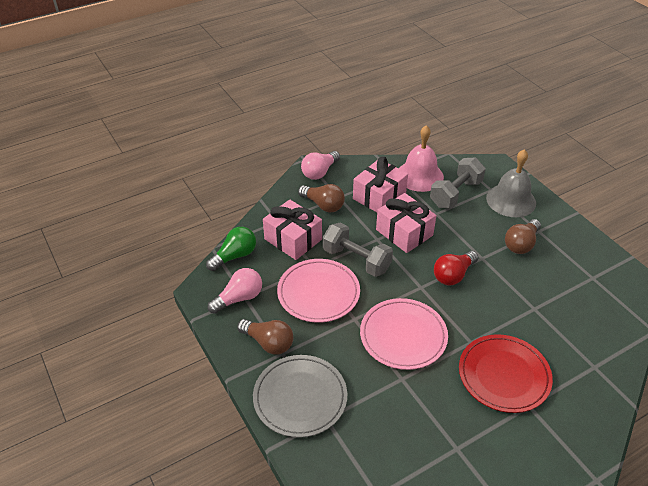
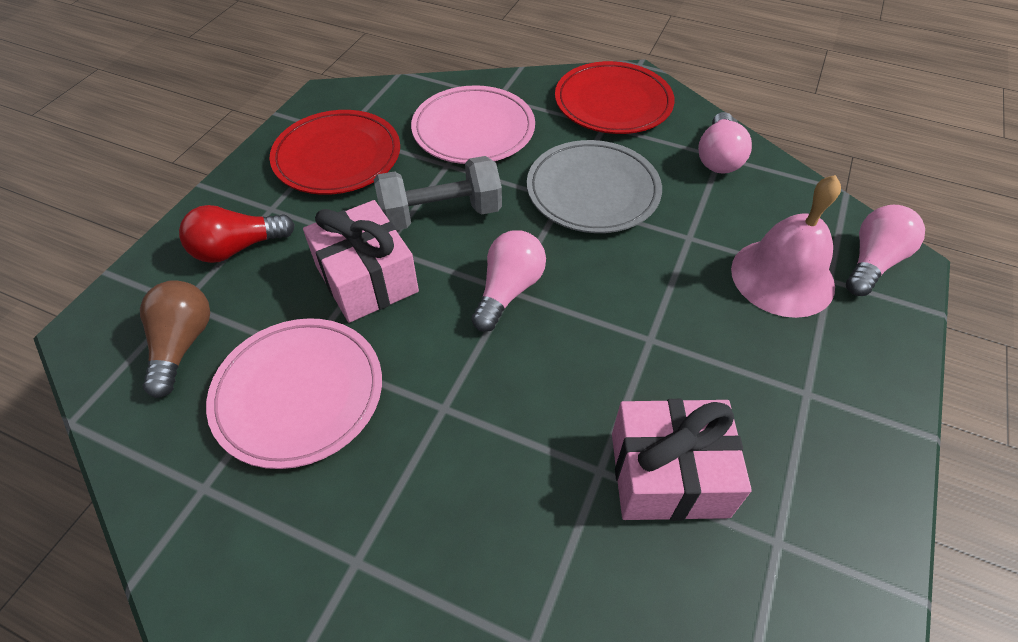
brown light bulb: 3 -> 1
green light bulb: 1 -> 0
grey bell: 1 -> 0
grey dumbbell: 2 -> 1
pink gift: 3 -> 2
pink light bulb: 2 -> 3
red plate: 1 -> 2

